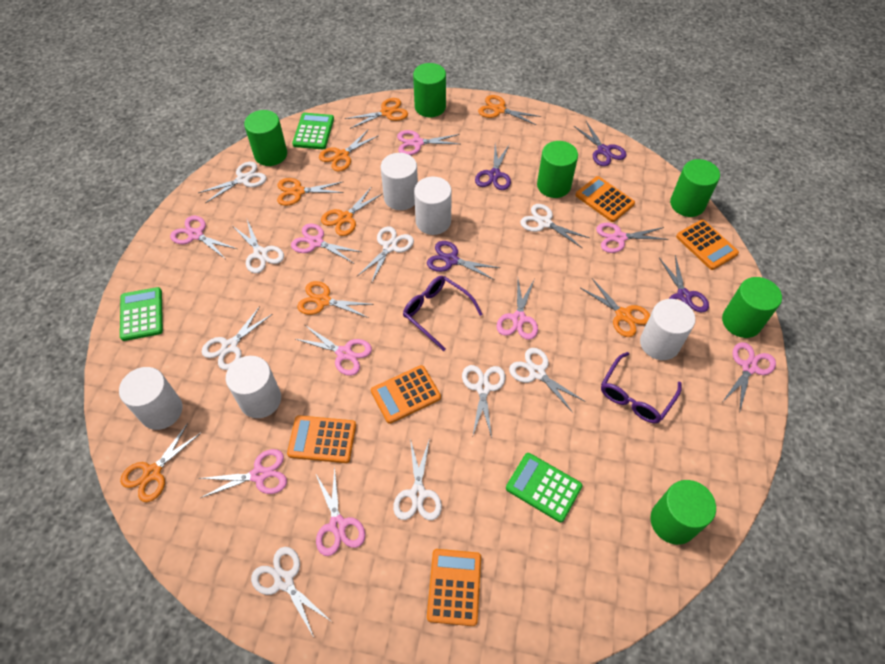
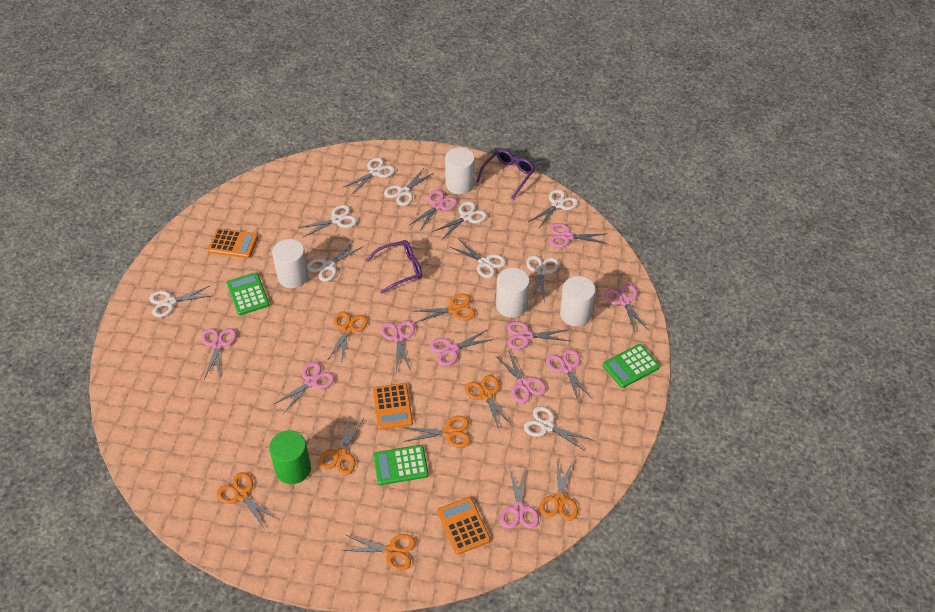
green cylinder: 6 -> 1
orange calculator: 5 -> 3
pink scissors: 9 -> 11
purple scissors: 4 -> 0
white cylinder: 5 -> 4
white scissors: 9 -> 10

